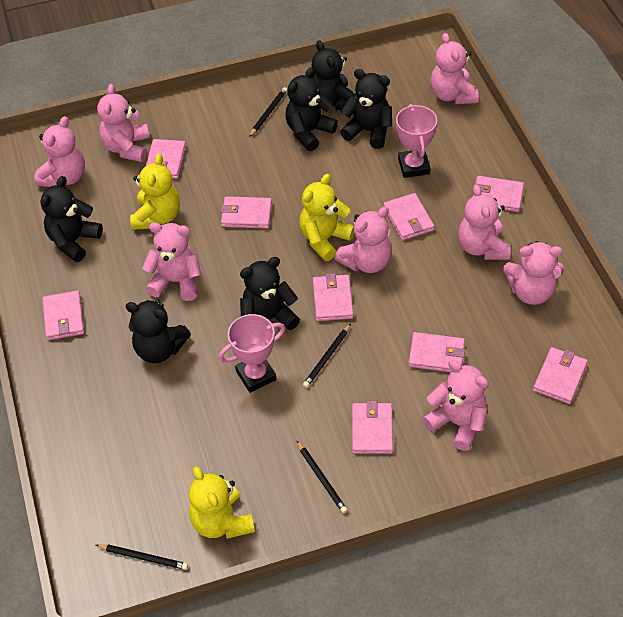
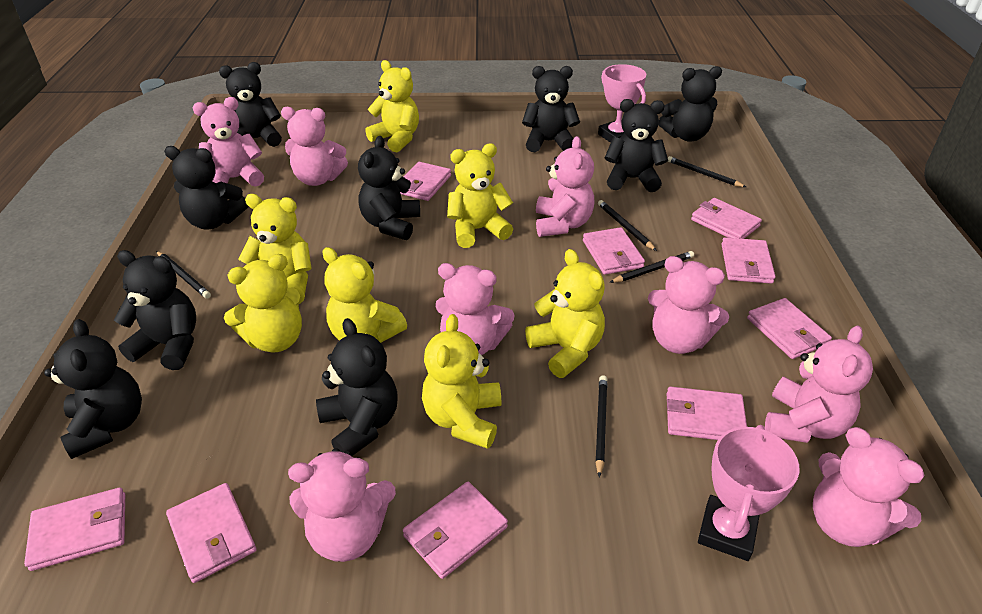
black pencil: 4 -> 5
black teddy bear: 6 -> 9
yellow teddy bear: 3 -> 7

